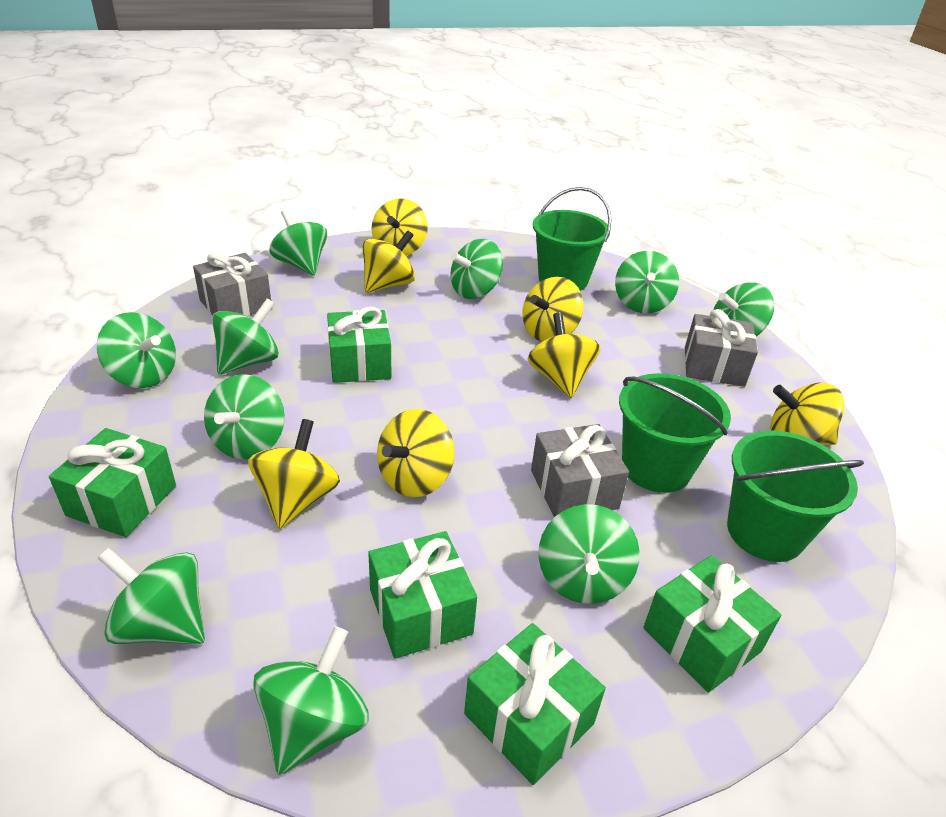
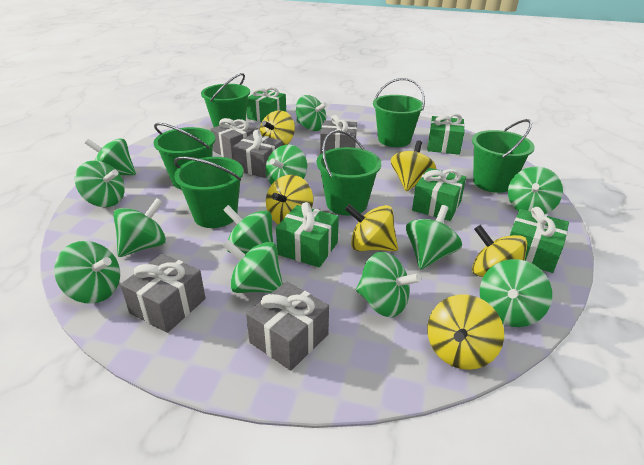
green bucket: 3 -> 6
green spinning top: 10 -> 12
grey gift: 3 -> 5
yellow spinning top: 7 -> 6

